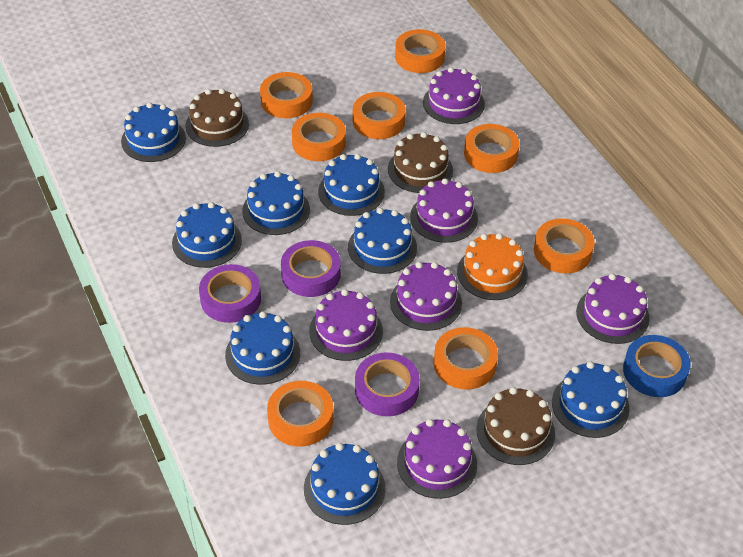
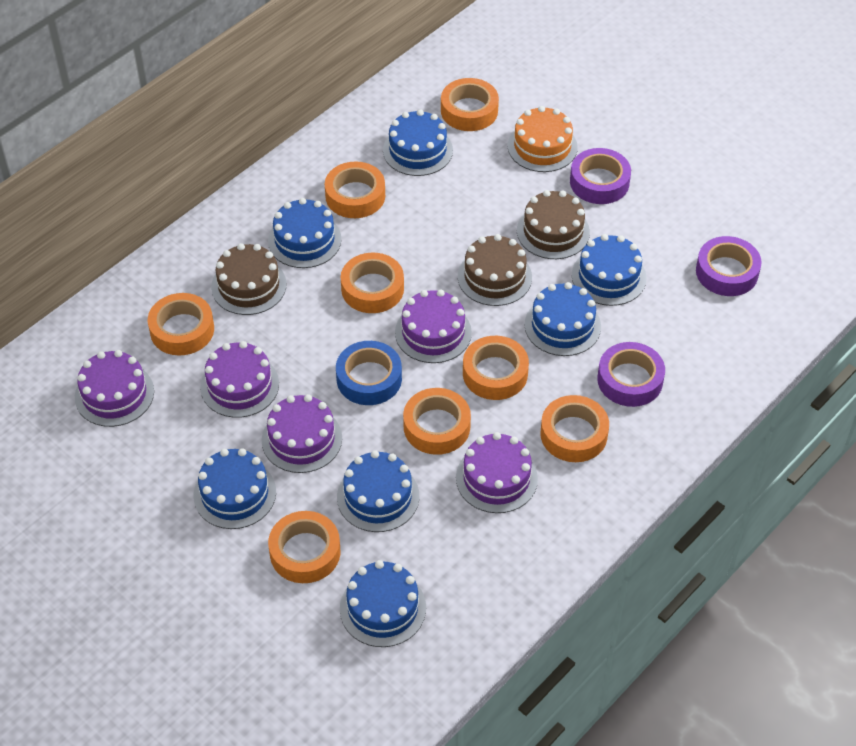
blue cake: 8 -> 7
purple cake: 6 -> 5

